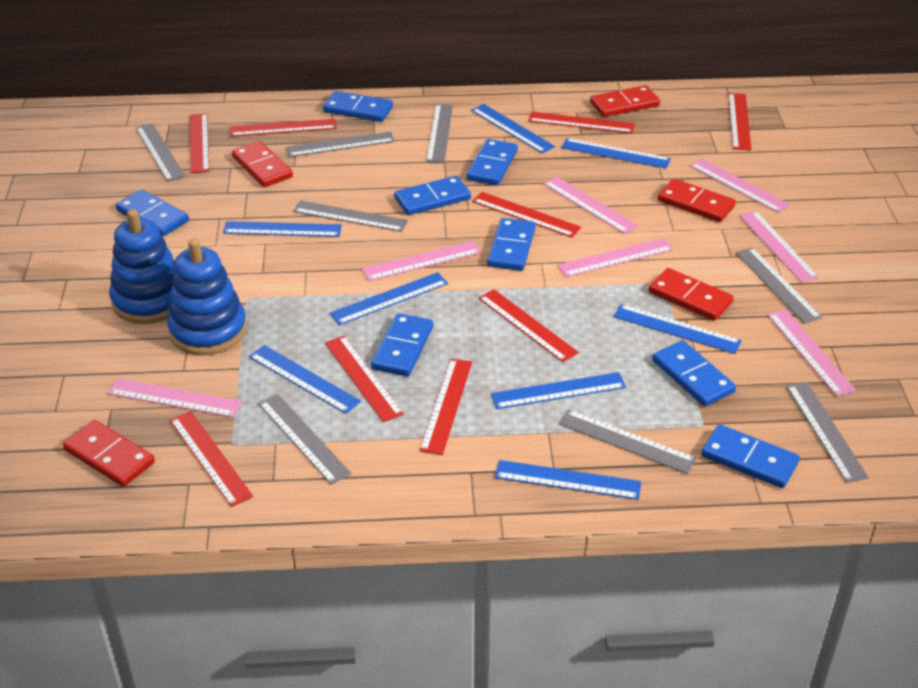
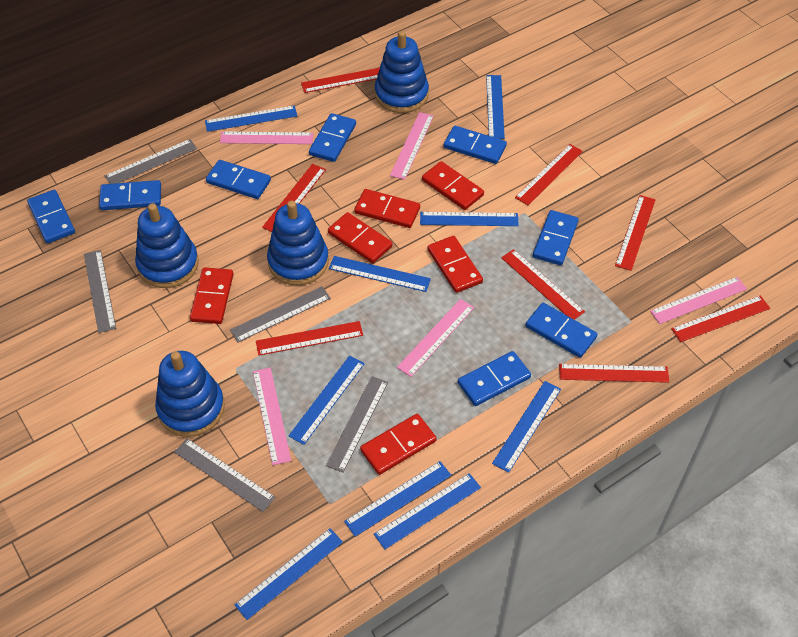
blue ruler: 8 -> 9
blue stacking toy: 2 -> 4
grey ruler: 8 -> 5
pink ruler: 7 -> 5
red domino: 5 -> 6
red ruler: 9 -> 8

